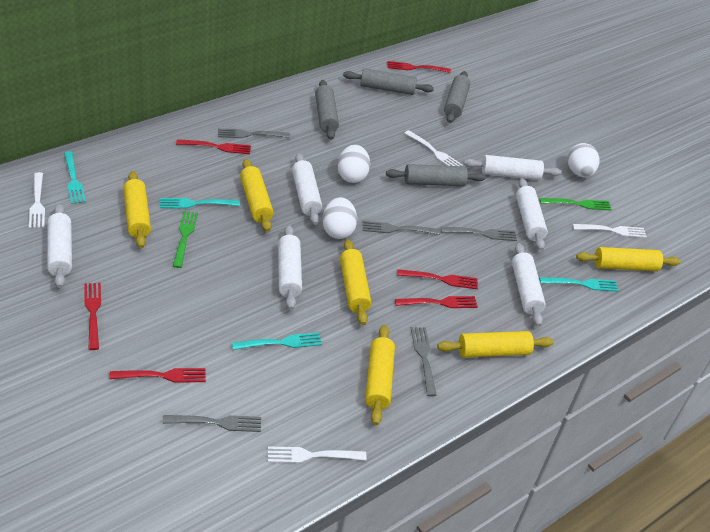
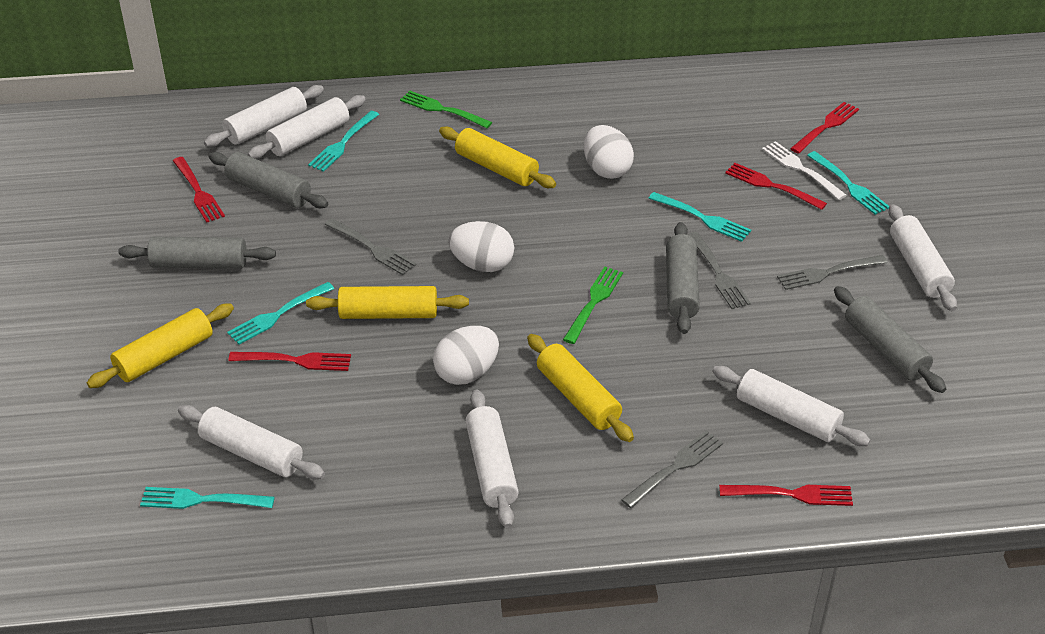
grey fork: 5 -> 4
red fork: 6 -> 5
turquoise fork: 4 -> 5
white fork: 4 -> 1
yellow rolling pin: 6 -> 4

